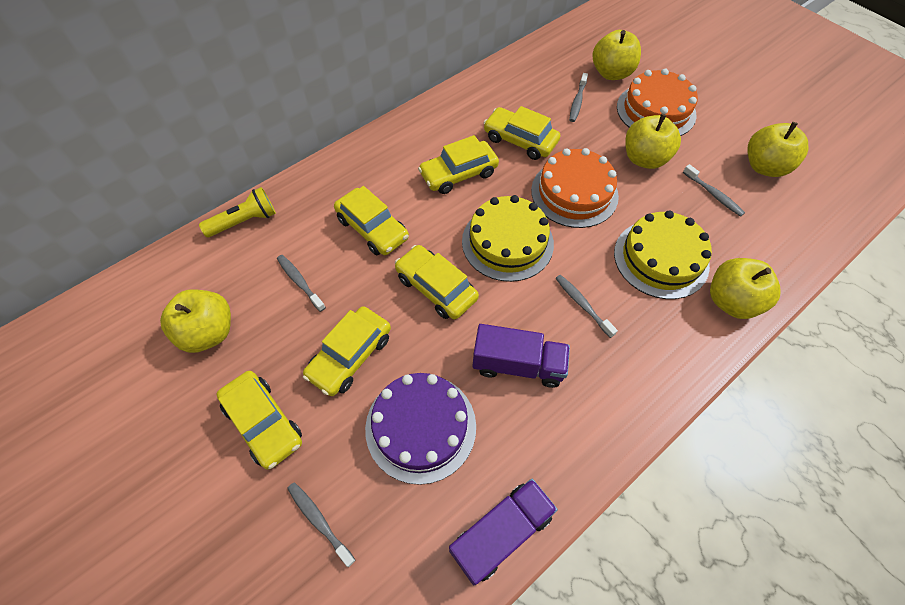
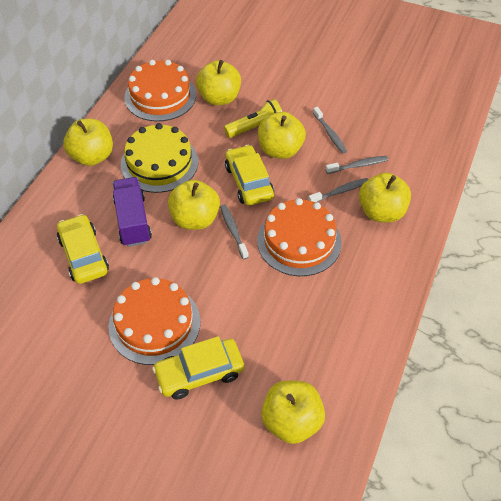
grey toothbrush: 5 -> 4
orange cake: 2 -> 3
purple cake: 1 -> 0
purple truck: 2 -> 1
yellow apple: 5 -> 6
yellow cake: 2 -> 1
yellow car: 6 -> 3

